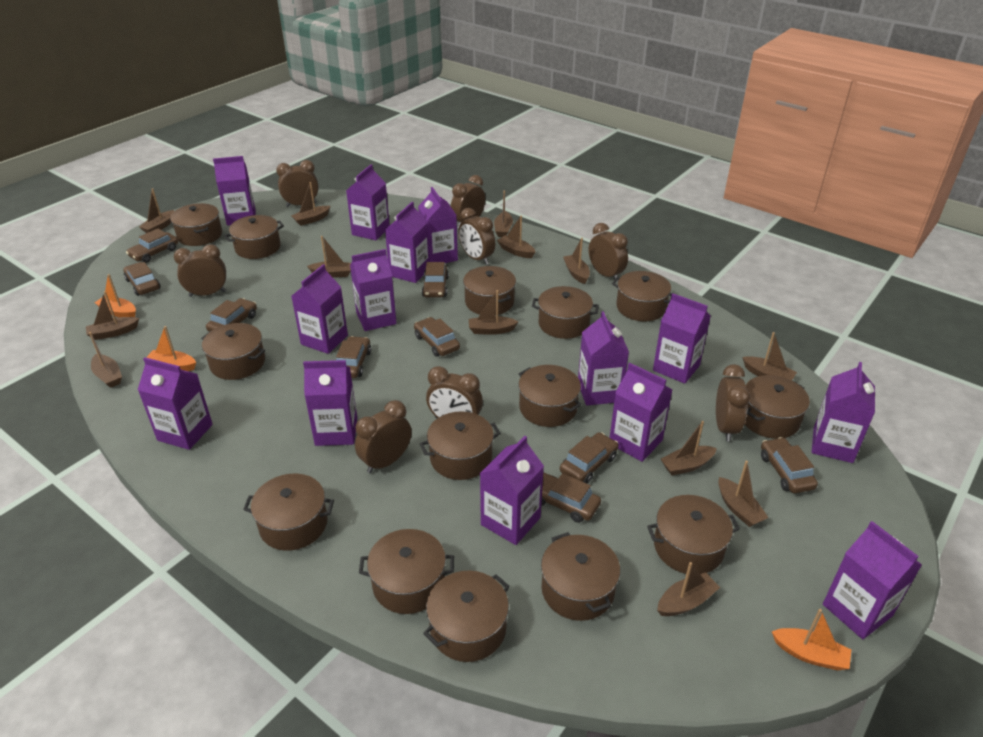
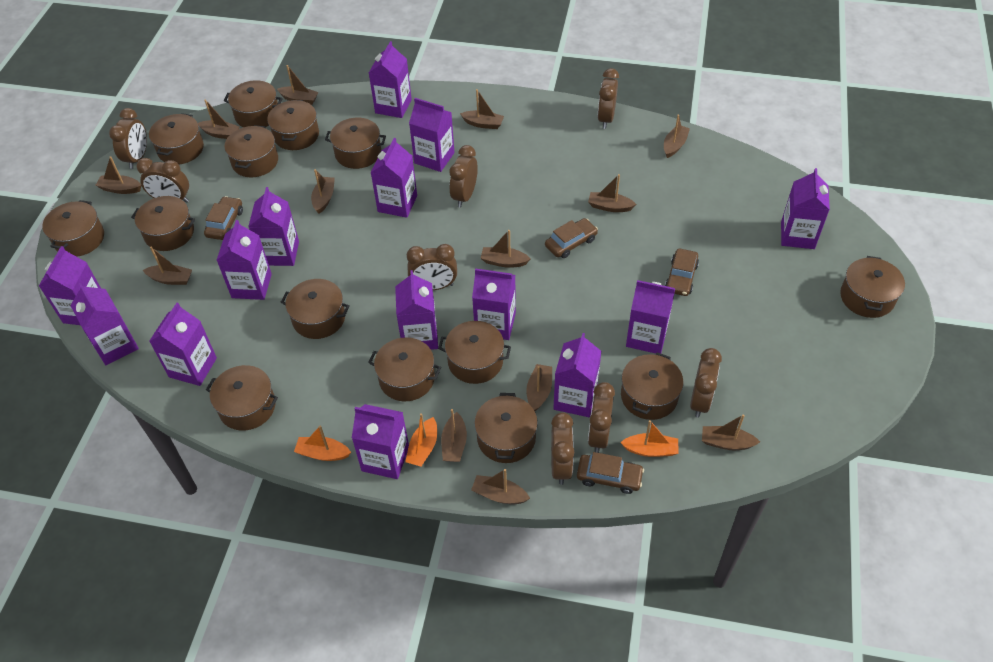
brown car: 9 -> 4

